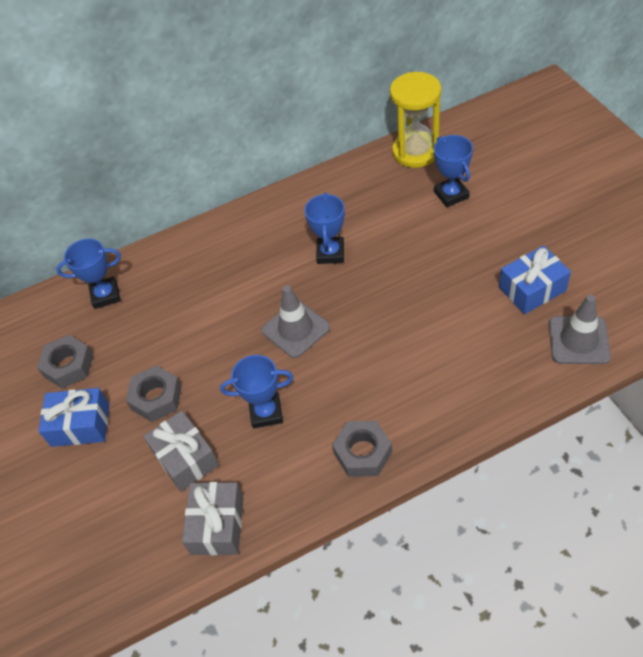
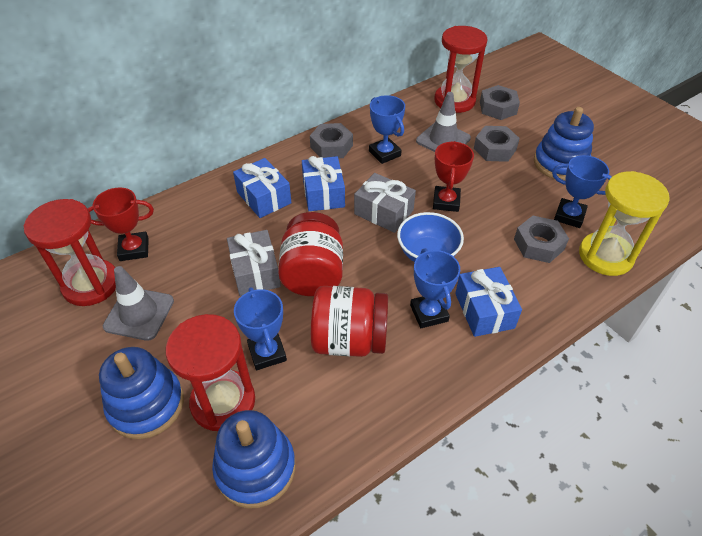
blue bowl: 0 -> 1
blue gift: 2 -> 3
blue stacking toy: 0 -> 3
grey nut: 3 -> 4
red hourglass: 0 -> 3
red jar: 0 -> 2
red trophy: 0 -> 2

